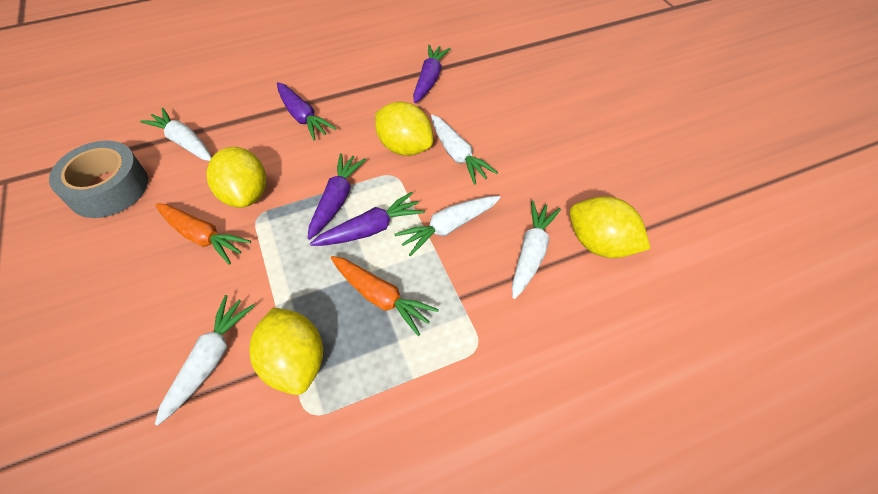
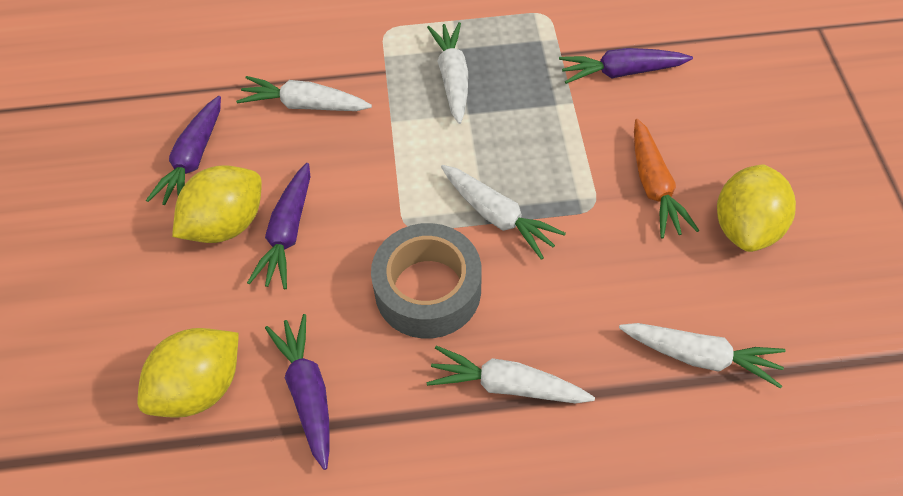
orange carrot: 2 -> 1
yellow lemon: 4 -> 3

